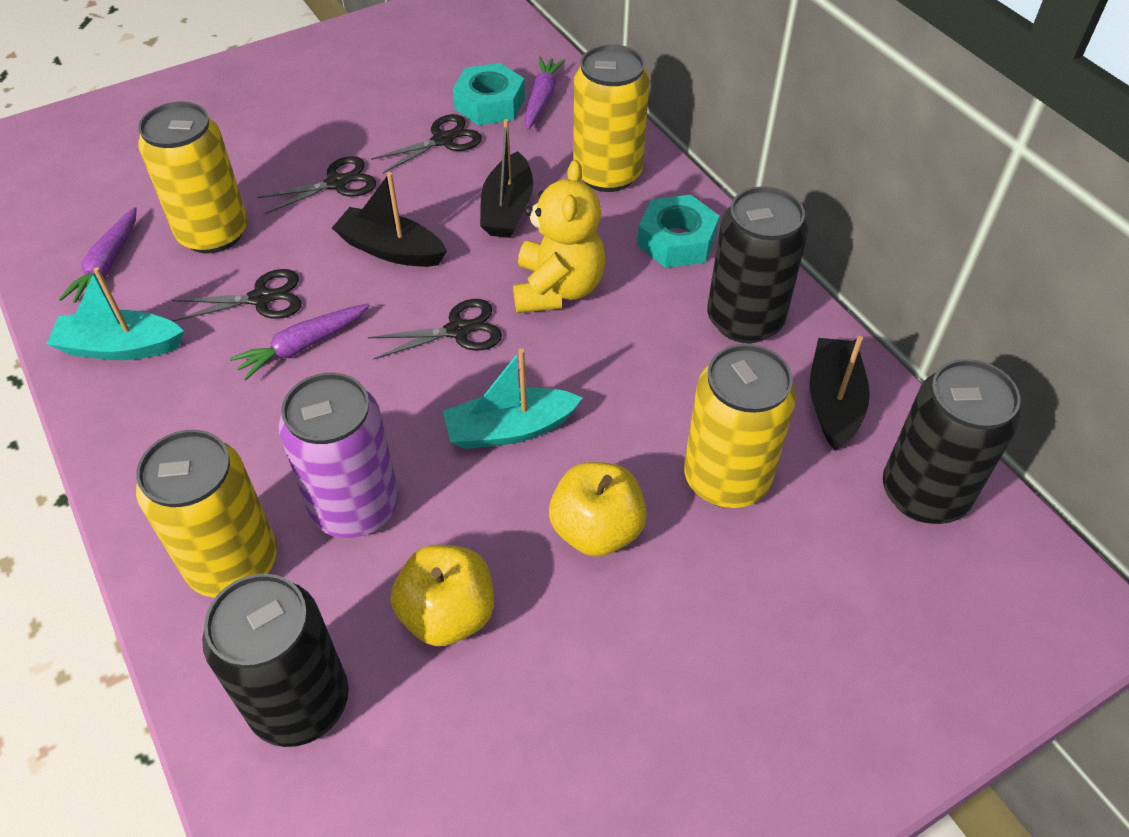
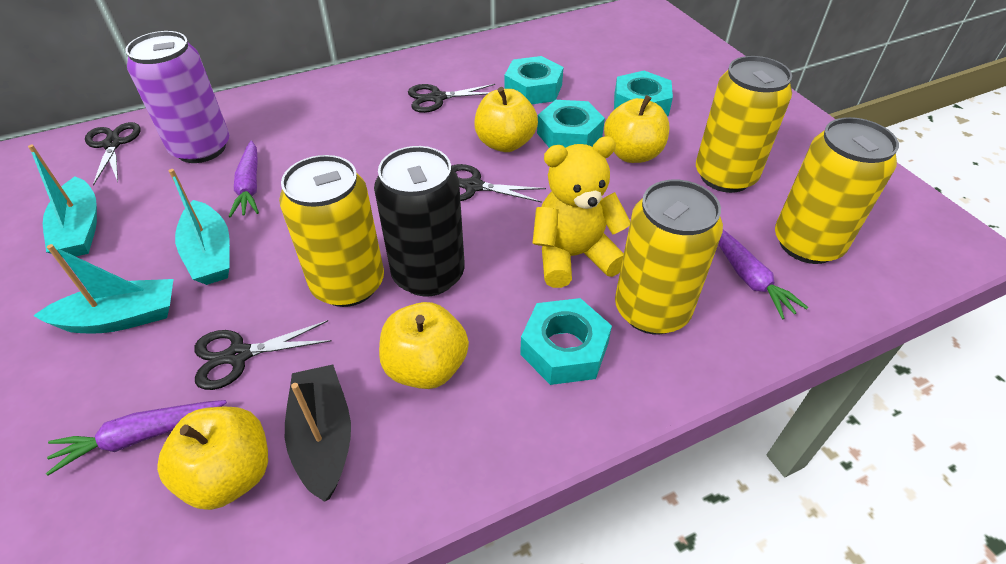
black boat: 3 -> 1
black can: 3 -> 1
turquoise boat: 2 -> 3
turquoise nut: 2 -> 4
yellow apple: 2 -> 4

